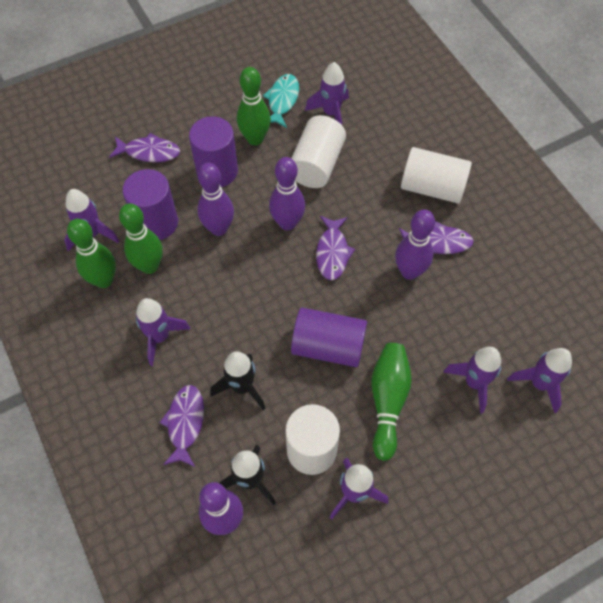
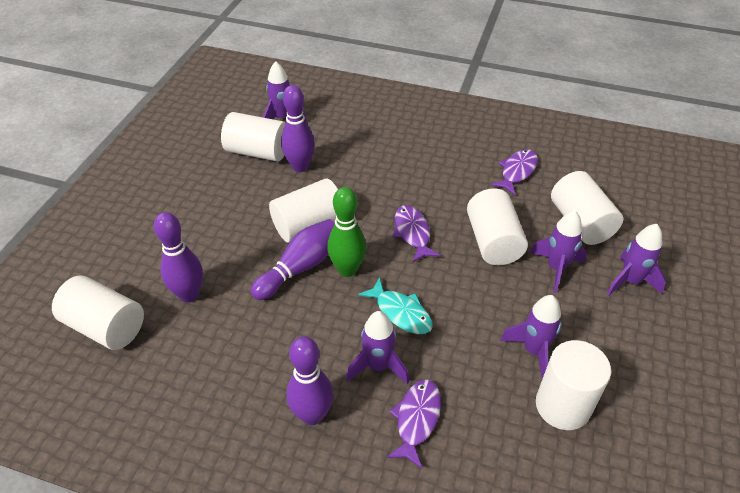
black rocket: 2 -> 0
green bowling pin: 4 -> 1
purple cylinder: 3 -> 0
purple fish: 4 -> 3
purple rocket: 6 -> 5
white cylinder: 3 -> 6

